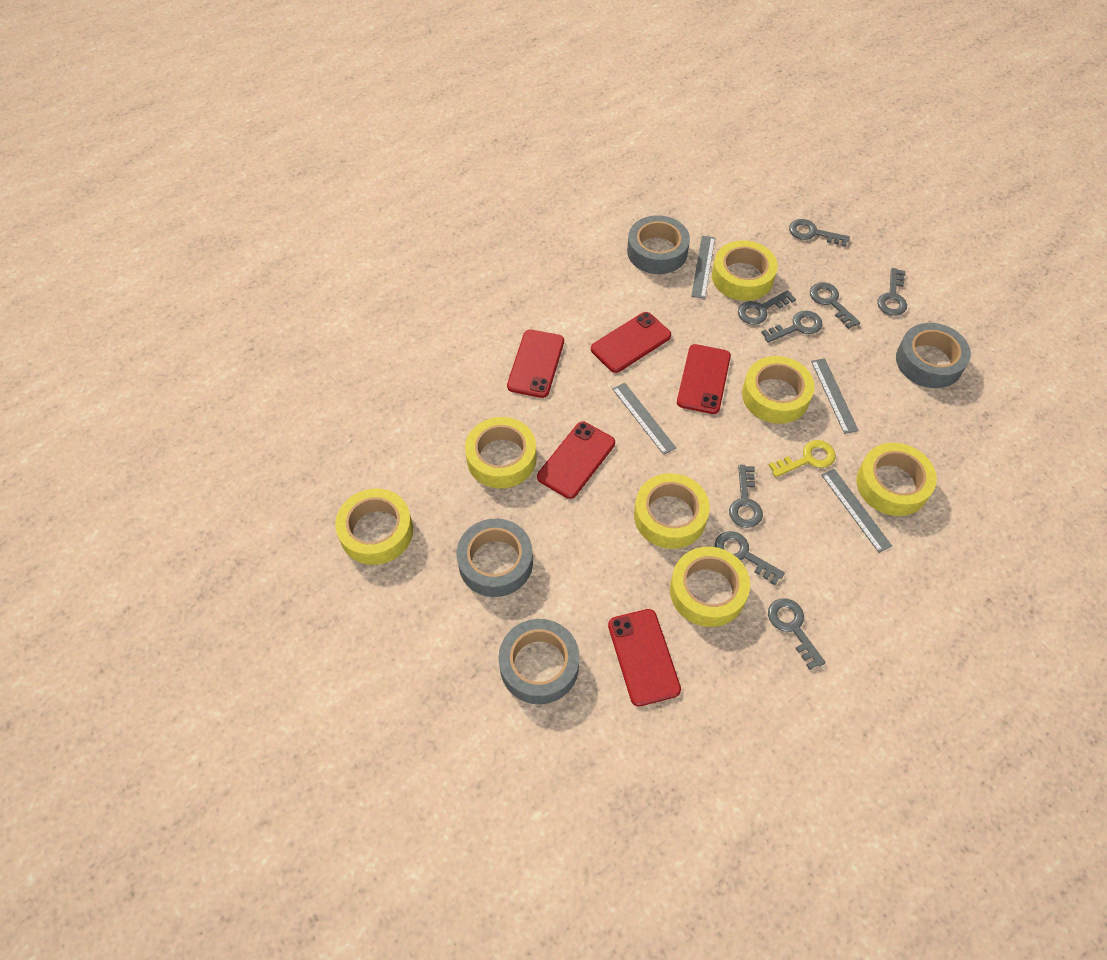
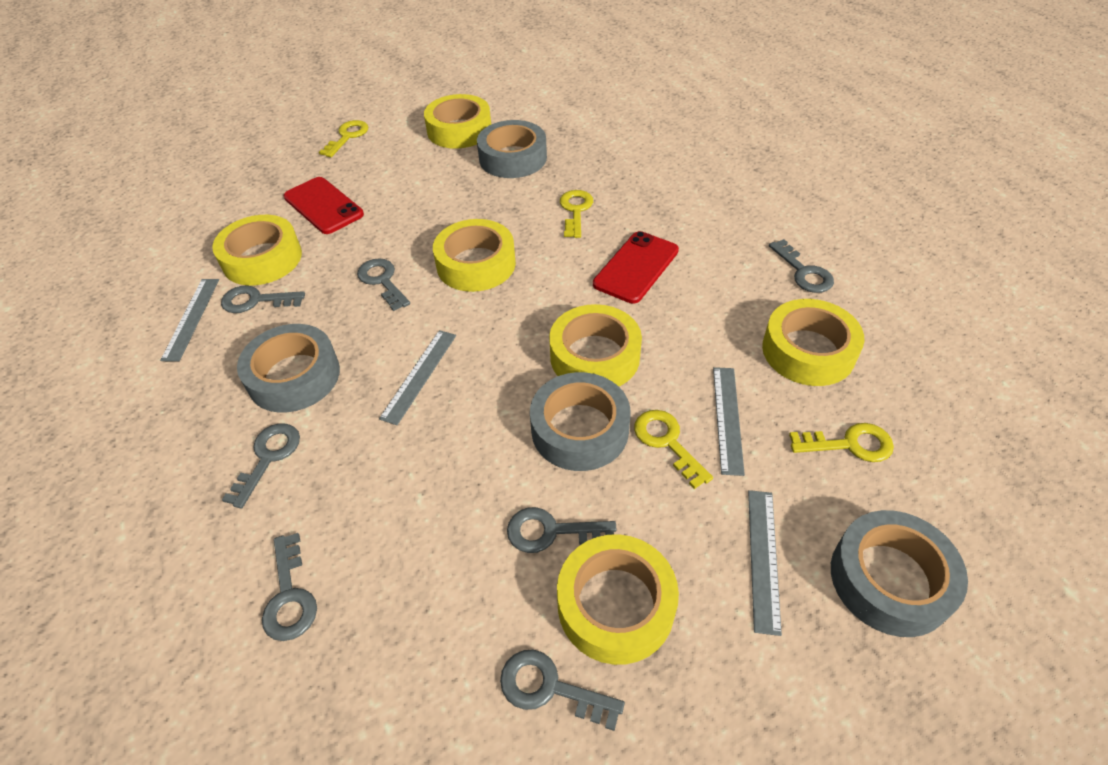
grey key: 8 -> 7
red phone: 5 -> 2
yellow key: 1 -> 4
yellow tape: 7 -> 6

